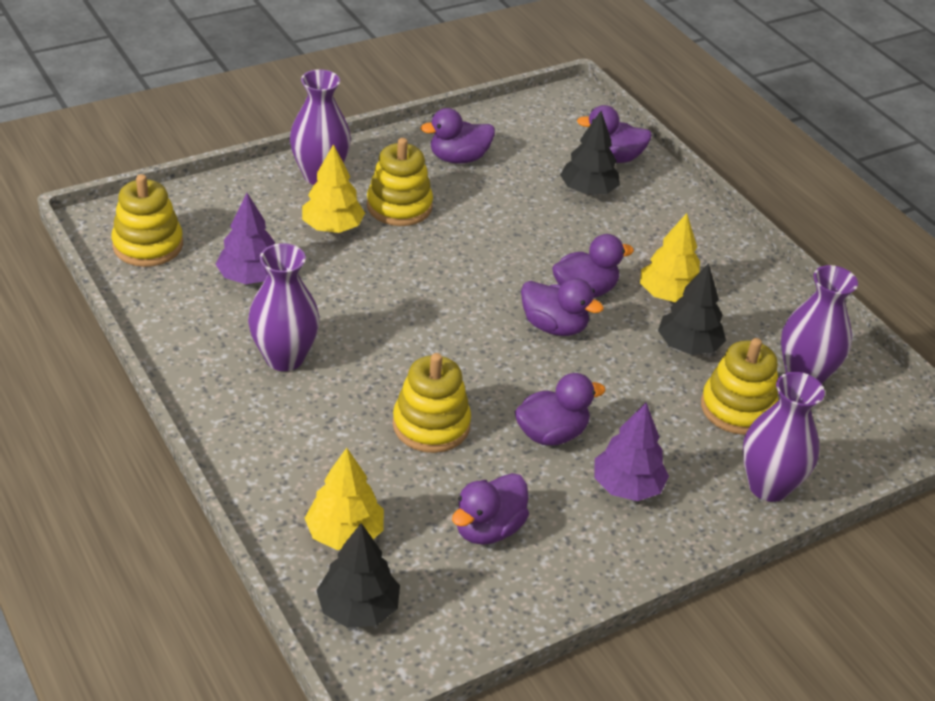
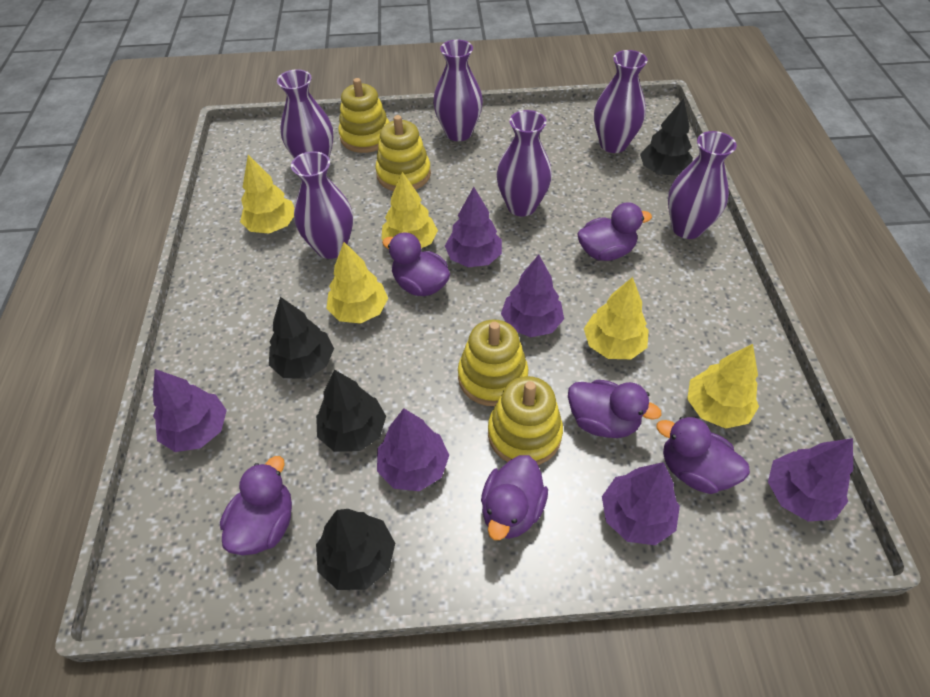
black tree: 3 -> 4
purple tree: 2 -> 6
purple vase: 4 -> 6
yellow tree: 3 -> 5

